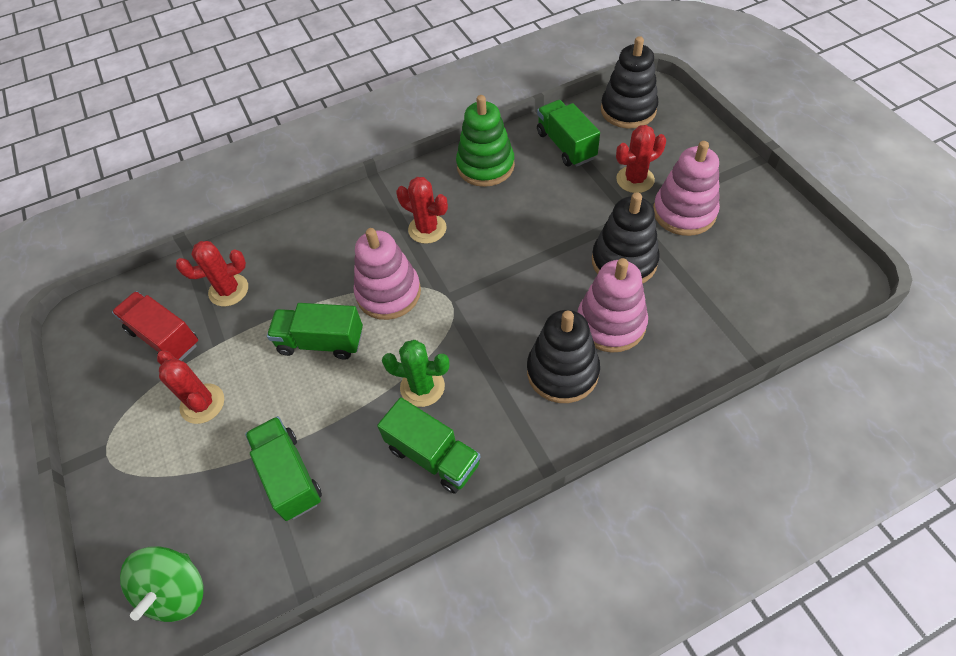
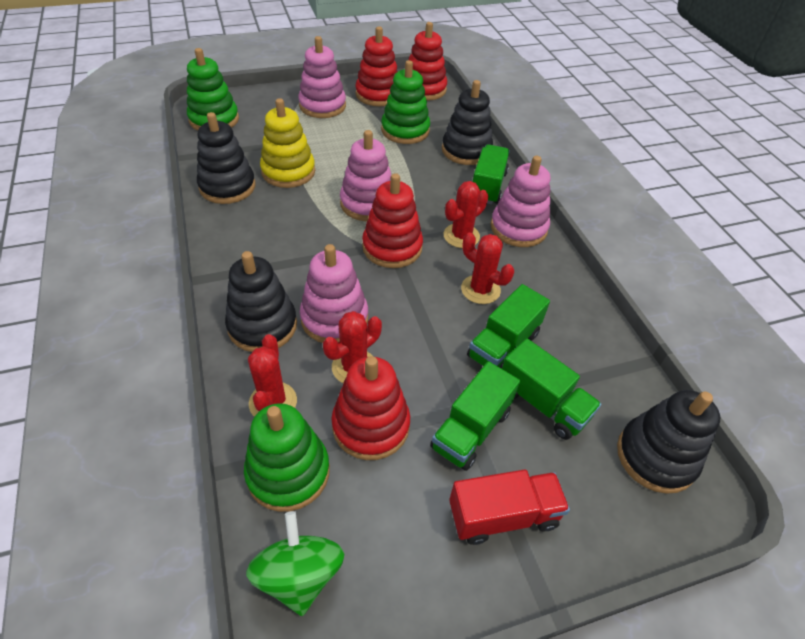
black stacking toy: 3 -> 4
green cactus: 1 -> 0
green stacking toy: 1 -> 3
pink stacking toy: 3 -> 4
red stacking toy: 0 -> 4
yellow stacking toy: 0 -> 1

